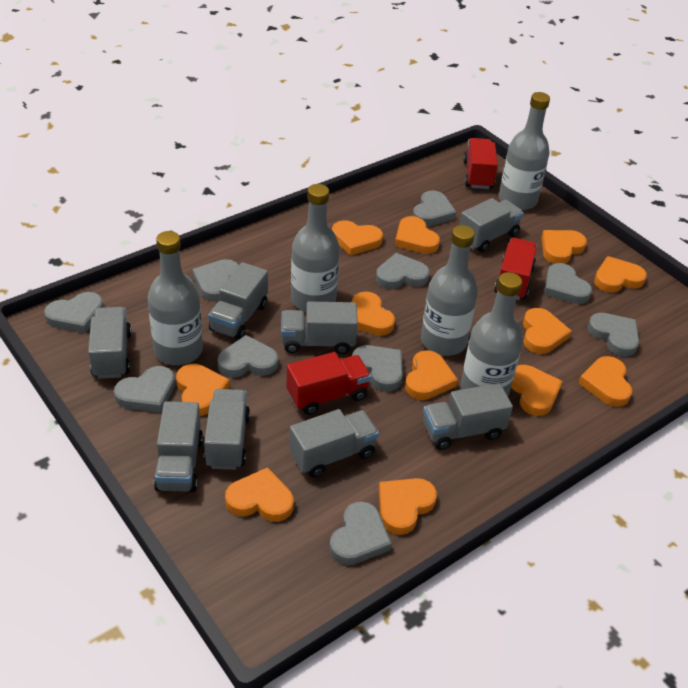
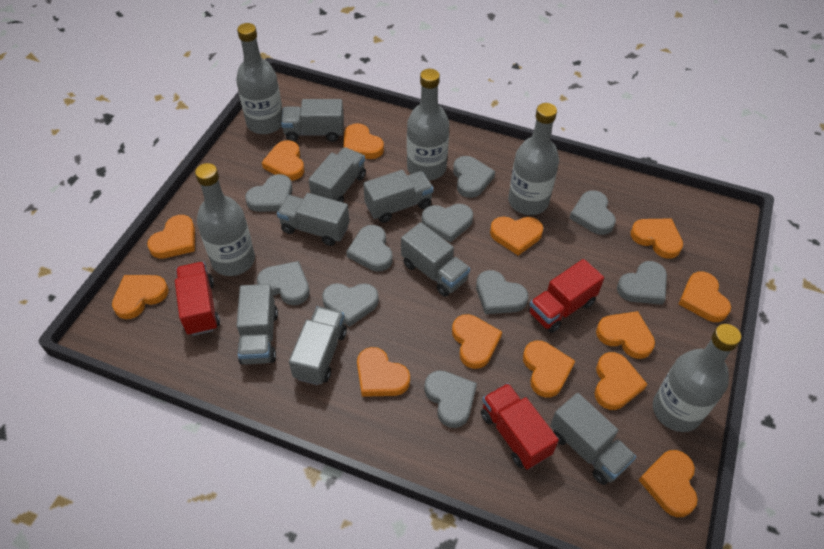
orange heart: 12 -> 13

